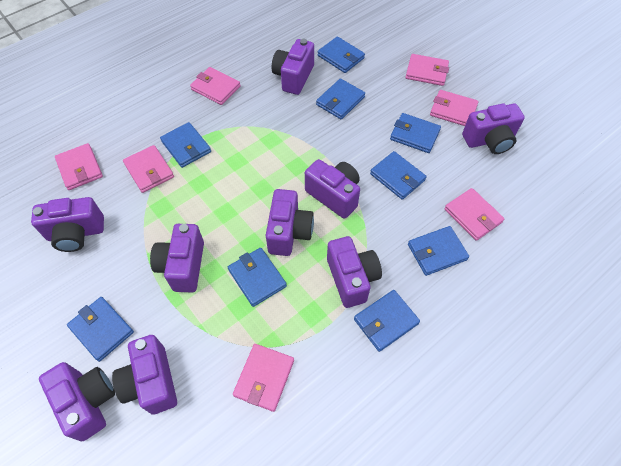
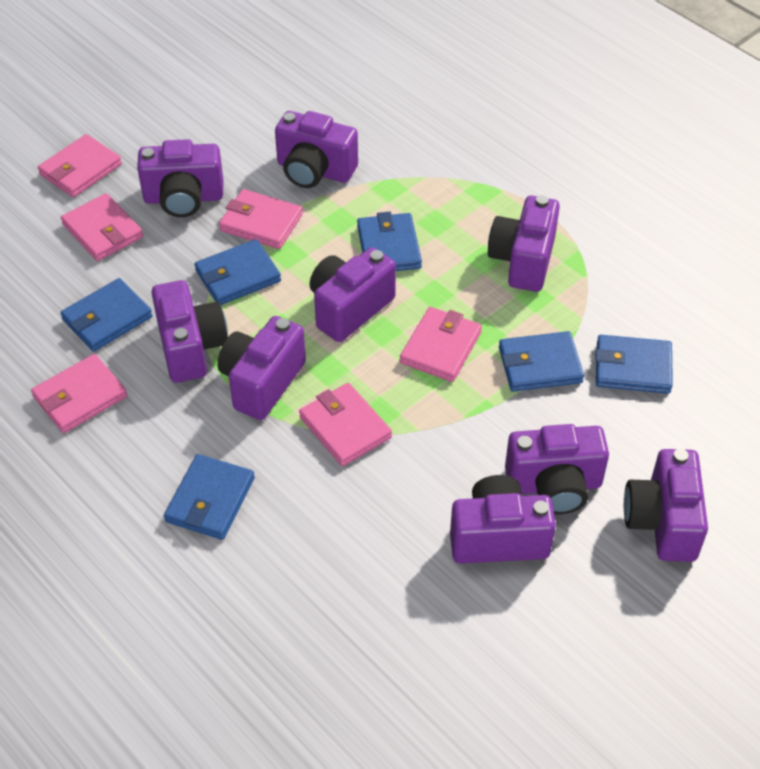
blue wallet: 9 -> 6
pink wallet: 7 -> 6

